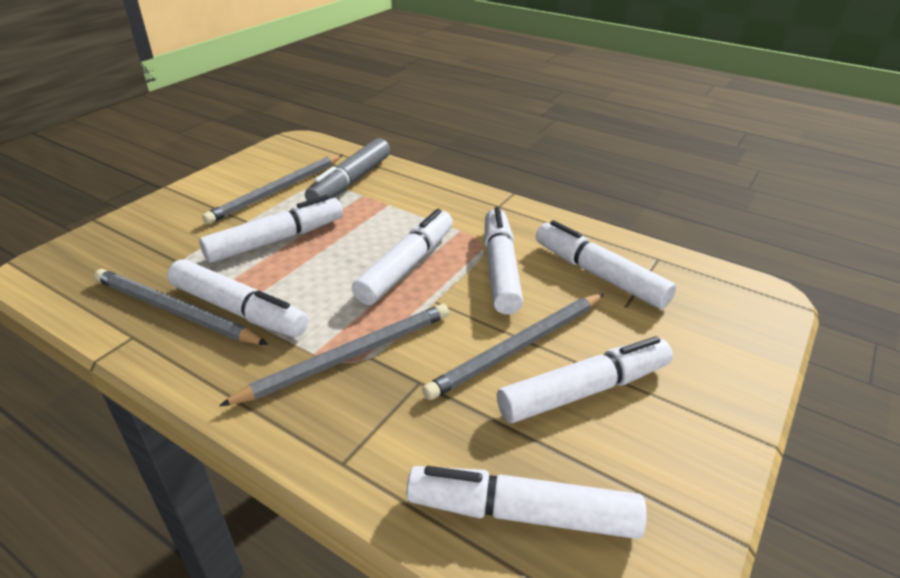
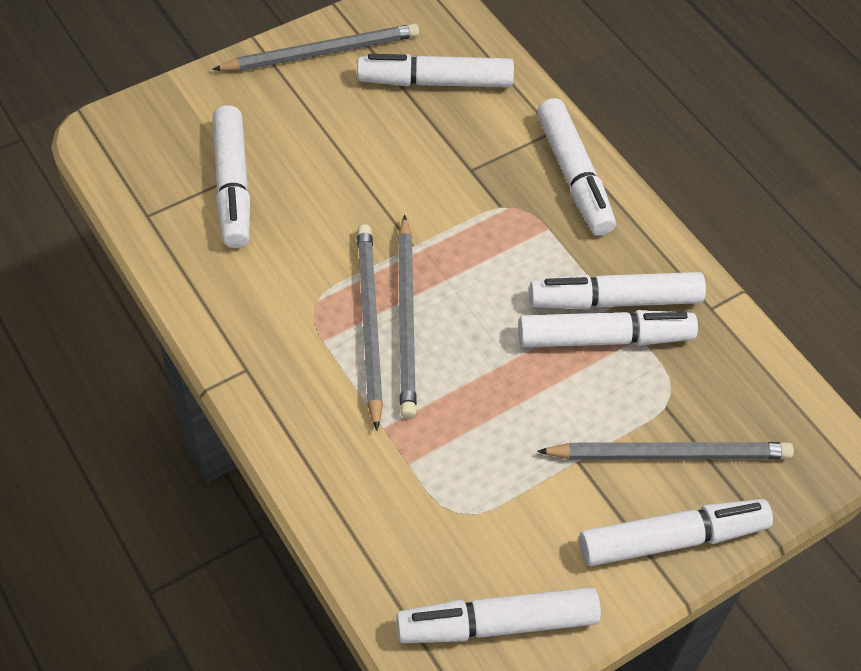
grey marker: 1 -> 0

